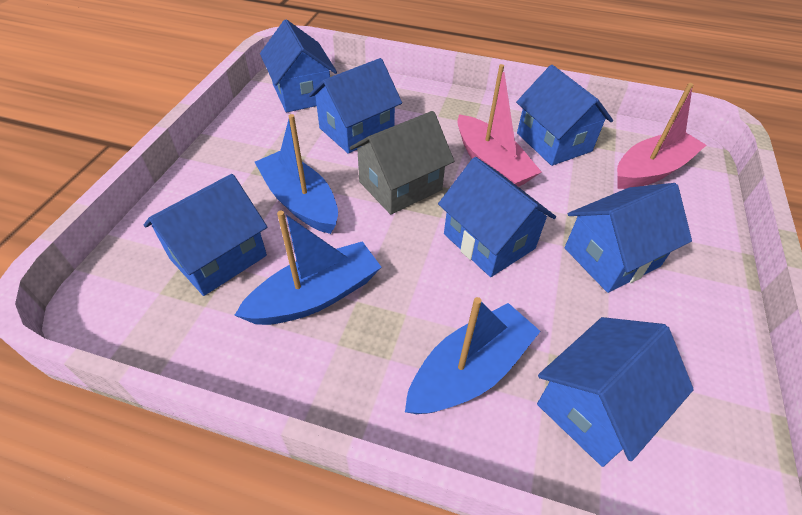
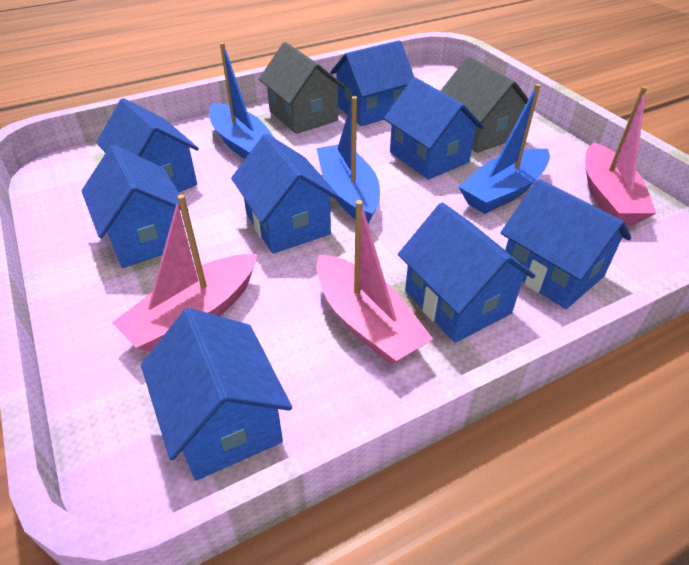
blue house: 7 -> 8
grey house: 1 -> 2
pink boat: 2 -> 3

